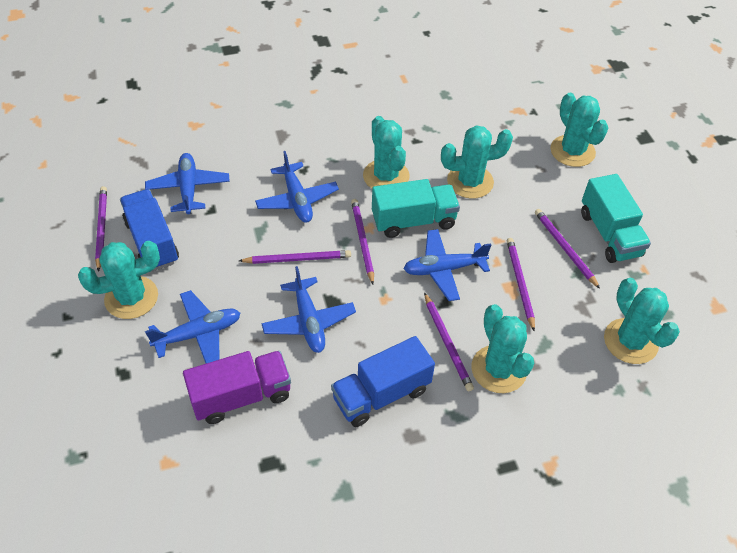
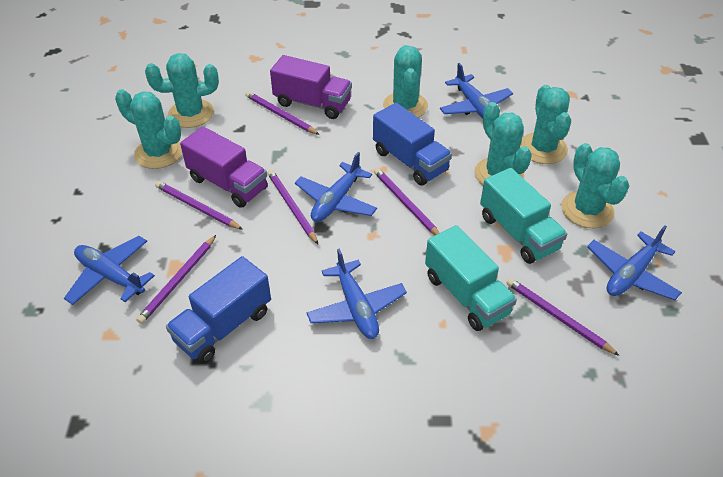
purple truck: 1 -> 2

